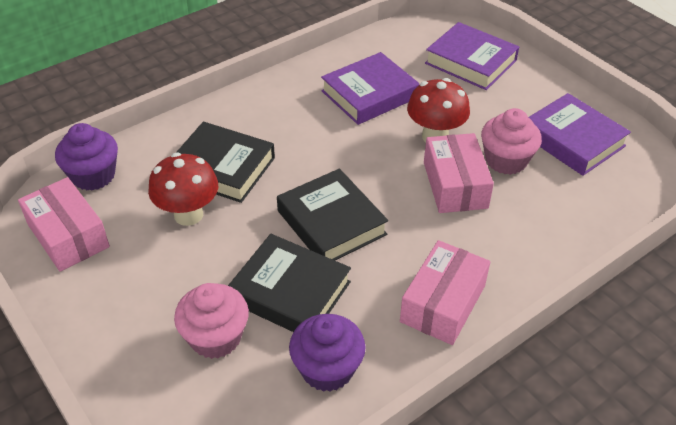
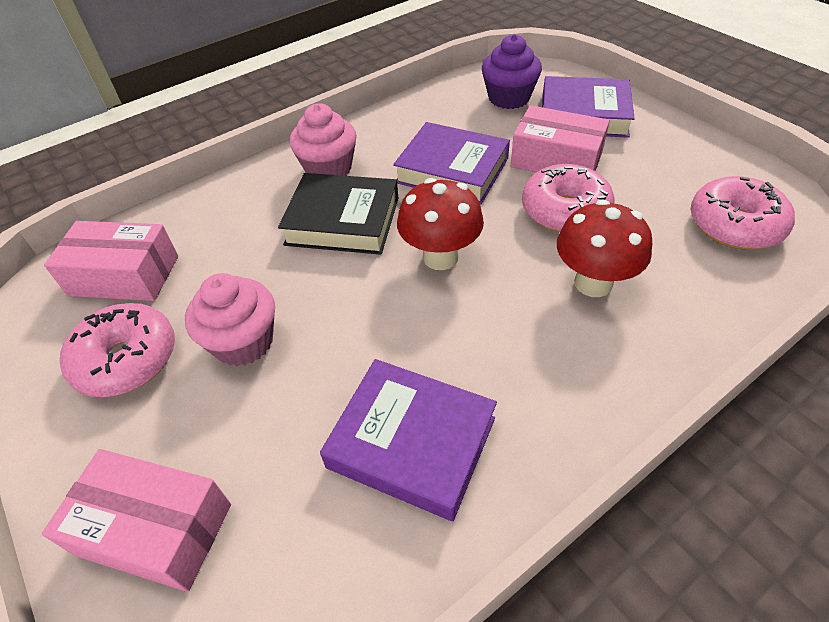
black book: 3 -> 1
pink donut: 0 -> 3
purple cupcake: 2 -> 1

